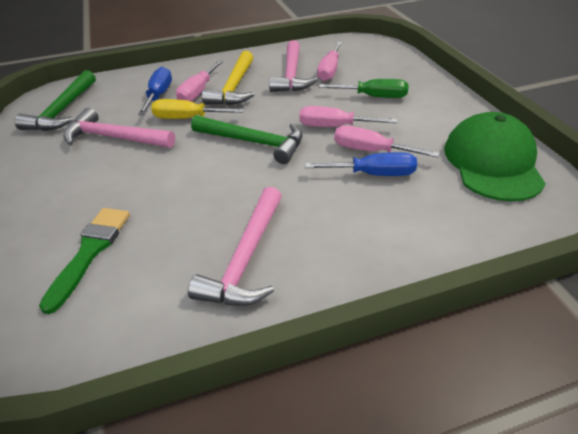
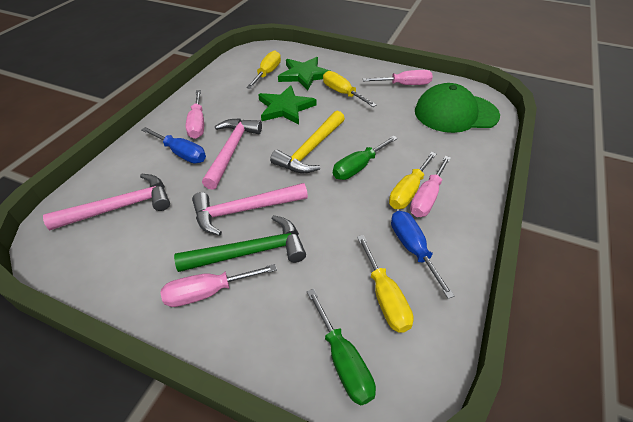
green brush: 1 -> 0
green hammer: 2 -> 1
green screwdriver: 1 -> 2
green star: 0 -> 2
yellow screwdriver: 1 -> 4

